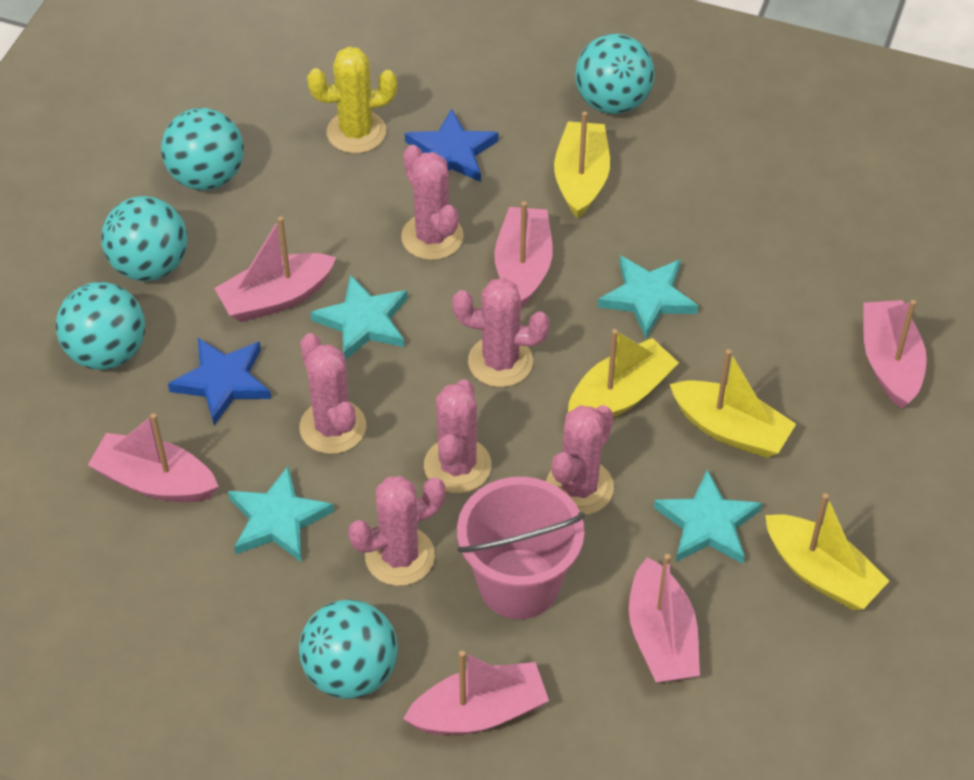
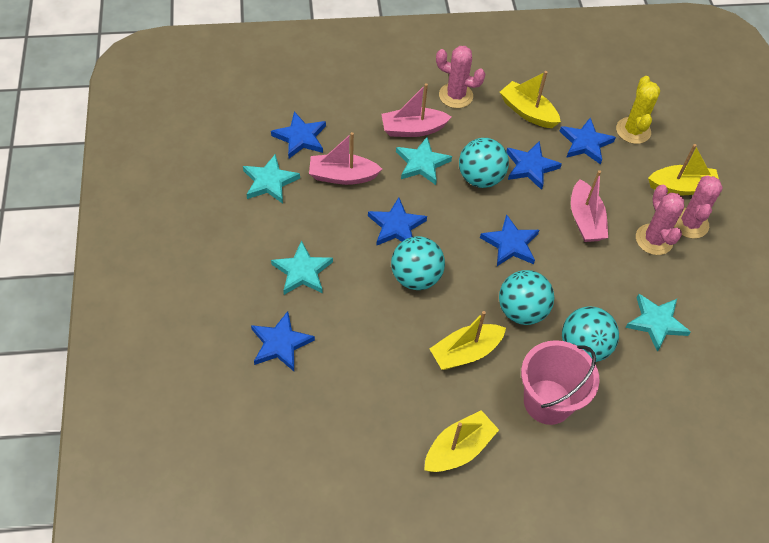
blue star: 2 -> 6
pink boat: 6 -> 3
pink cactus: 6 -> 3
turquoise ball: 5 -> 4

